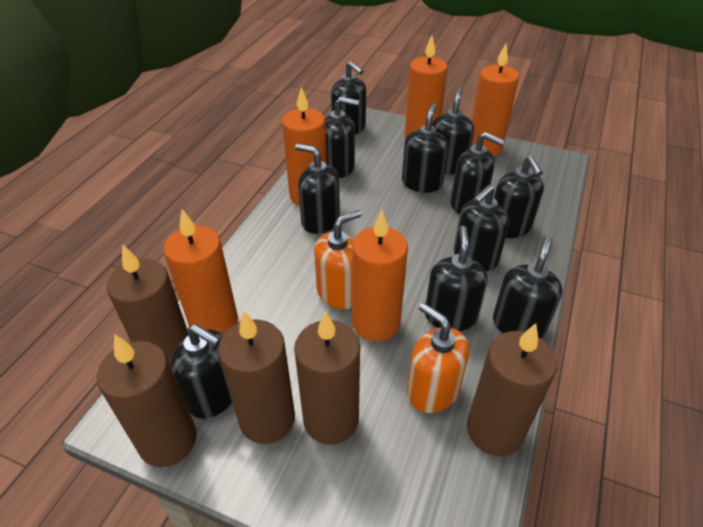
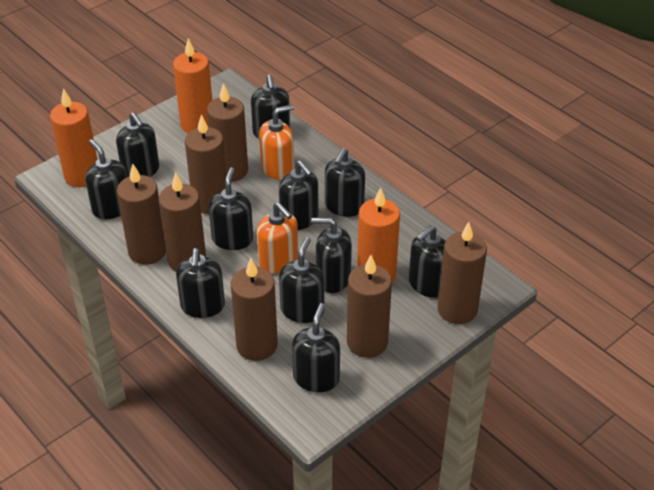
brown candle: 5 -> 7
orange candle: 5 -> 3

